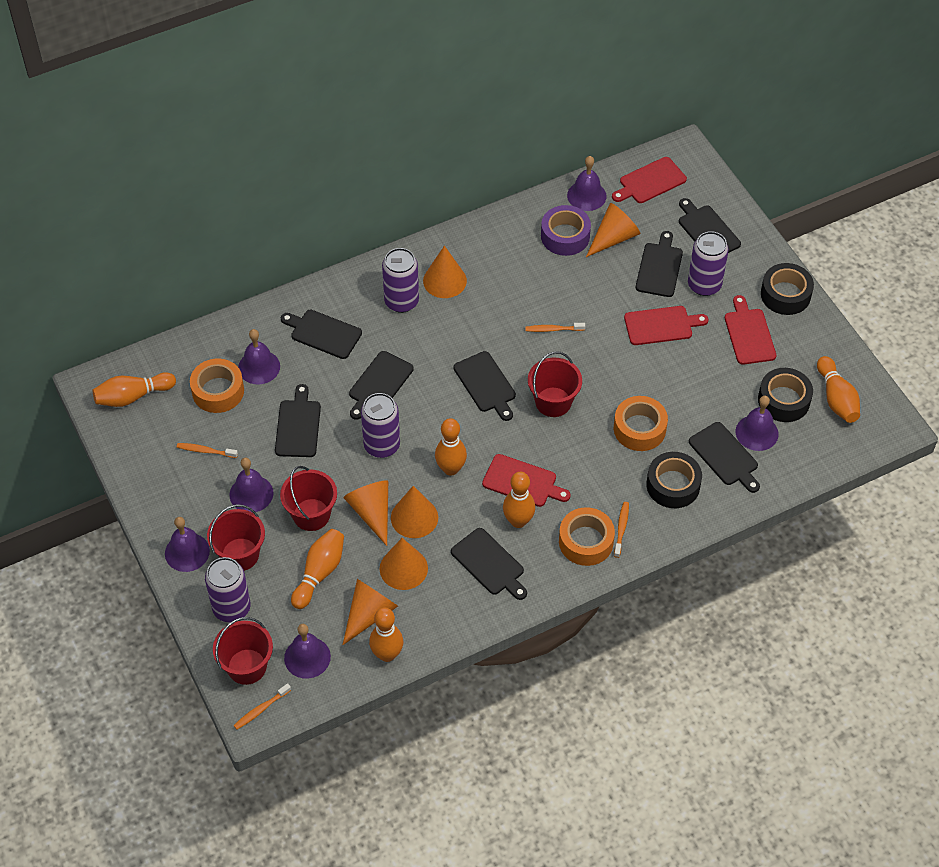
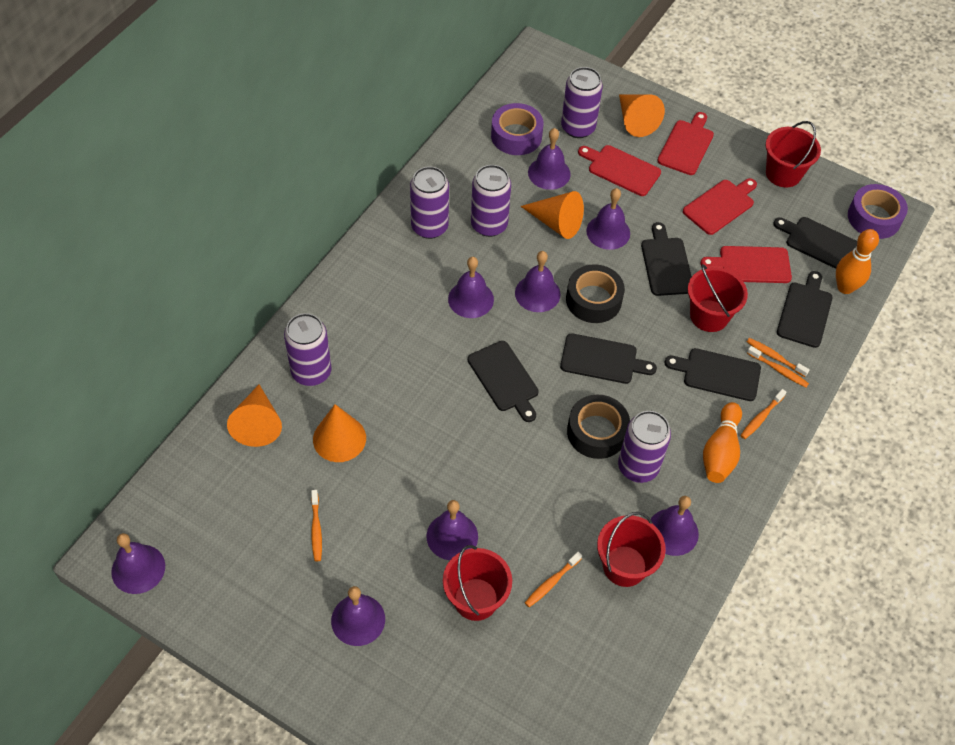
black cutting board: 8 -> 6
black tape: 3 -> 2
orange bowling pin: 6 -> 2
orange cone: 6 -> 4
orange tape: 3 -> 0
orange toothbrush: 4 -> 5
purple bell: 6 -> 8
purple can: 4 -> 5
purple tape: 1 -> 2

